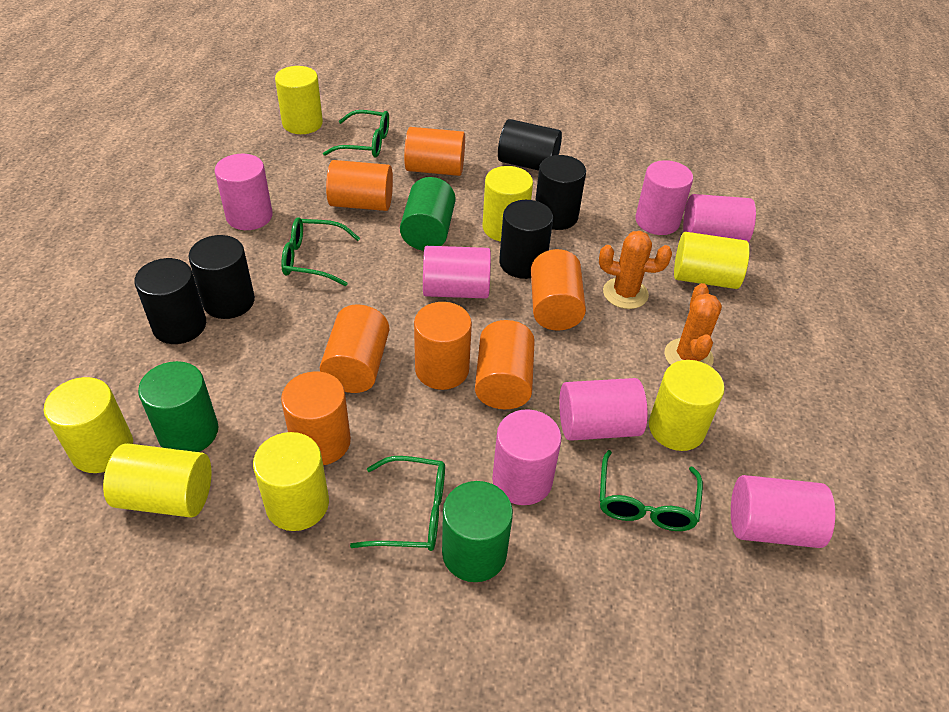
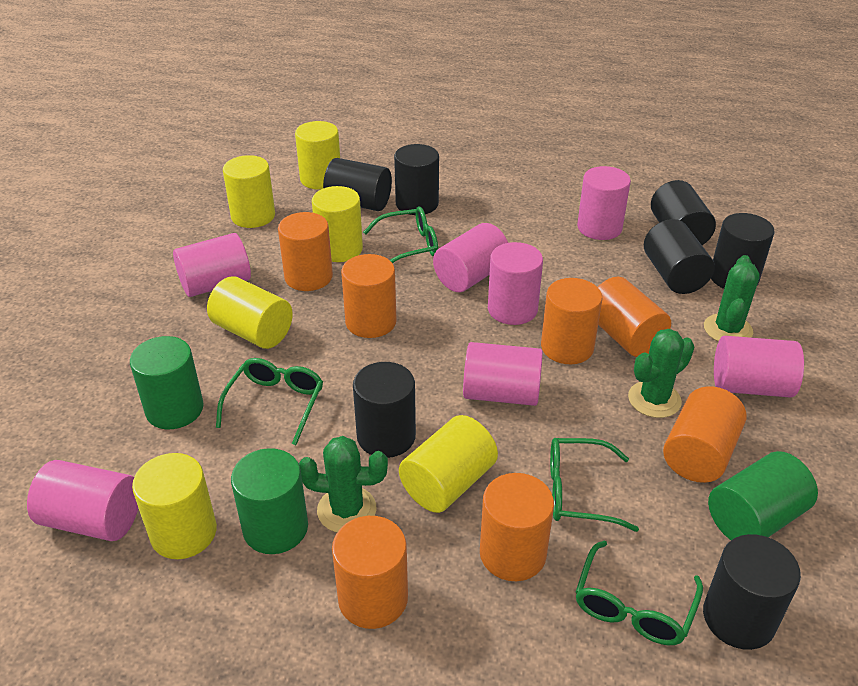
black cylinder: 5 -> 7
green cactus: 0 -> 3
orange cactus: 2 -> 0
yellow cylinder: 7 -> 6

